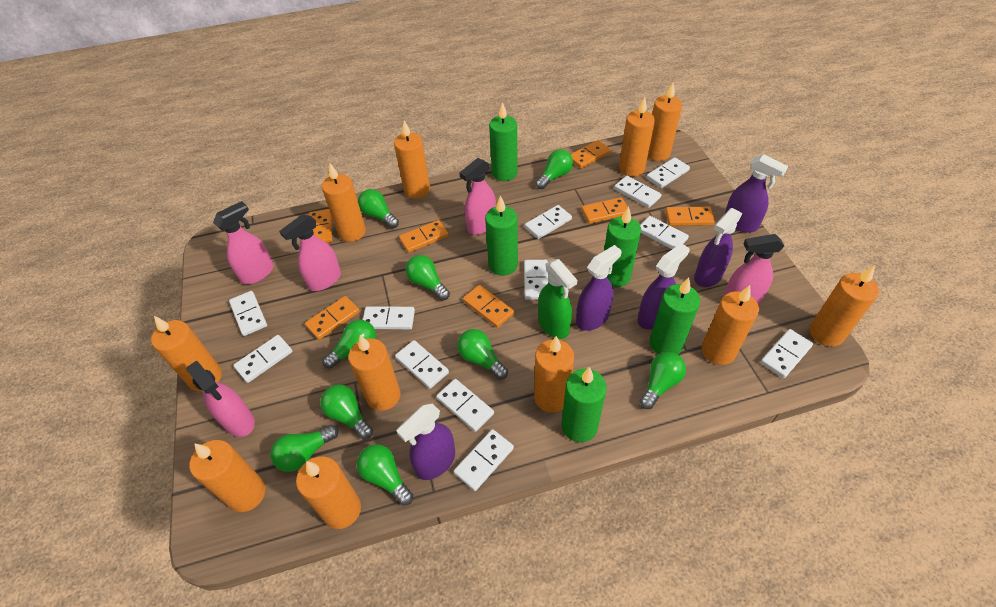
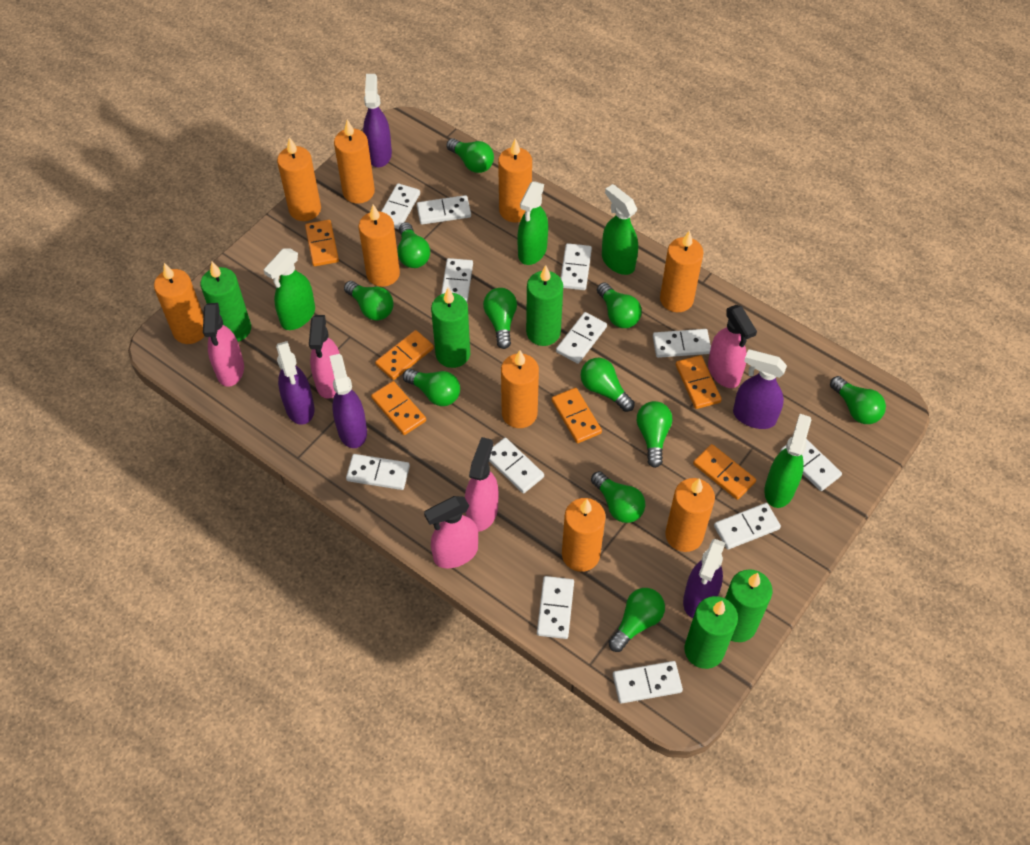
green light bulb: 9 -> 11
green spray bottle: 1 -> 4
orange candle: 11 -> 9
orange domino: 7 -> 6

